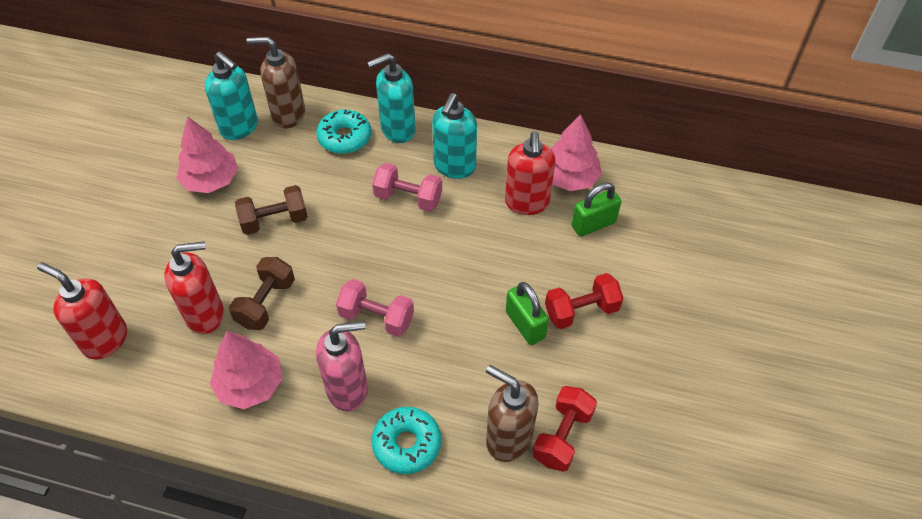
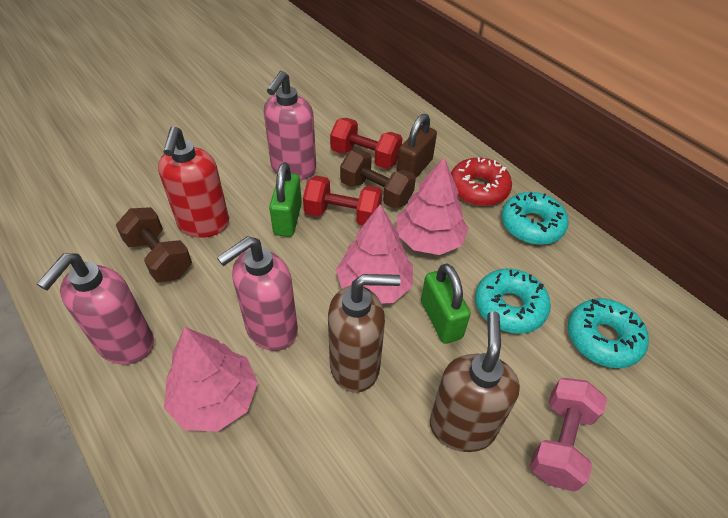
brown padlock: 0 -> 1
pink dumbbell: 2 -> 1
pink soap dispenser: 1 -> 3
red donut: 0 -> 1
red soap dispenser: 3 -> 1
turquoise donut: 2 -> 3
turquoise soap dispenser: 3 -> 0

